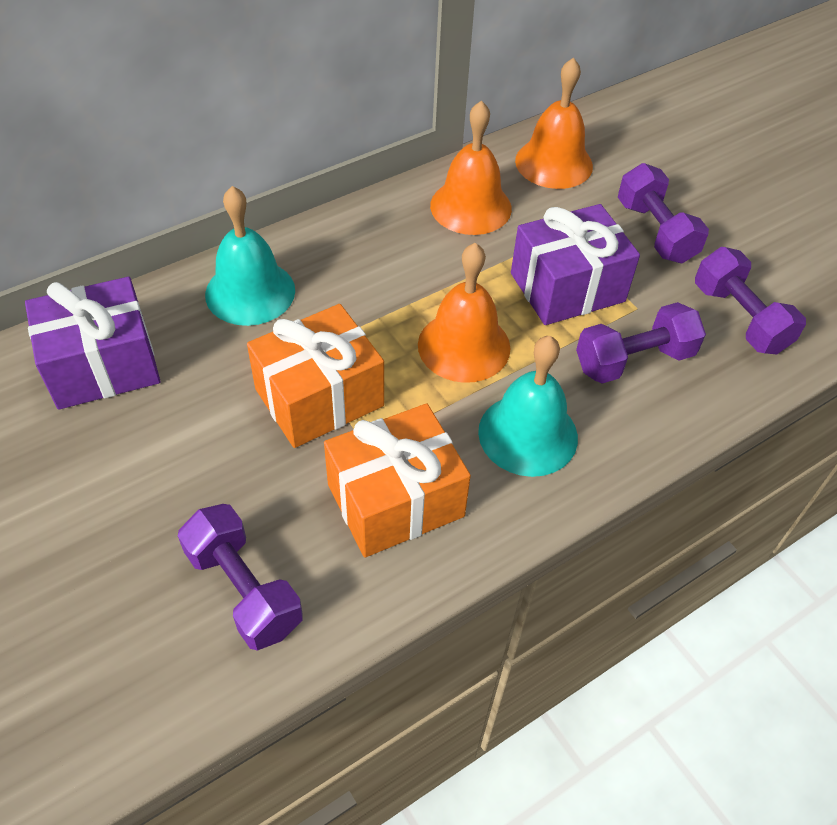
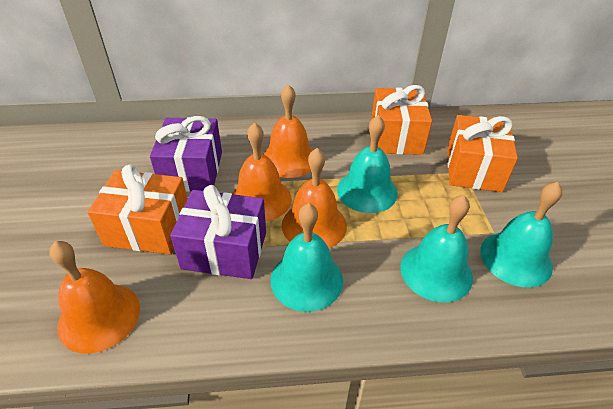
orange bell: 3 -> 4
orange gift: 2 -> 3
purple dumbbell: 4 -> 0
turquoise bell: 2 -> 4

